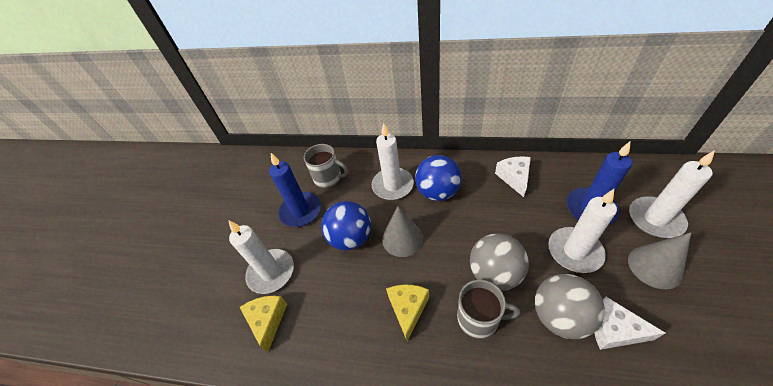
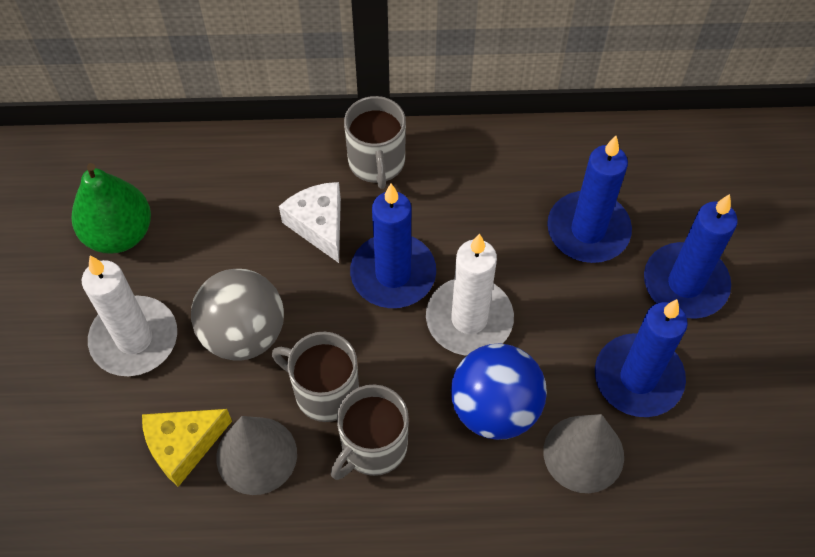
blue ball: 2 -> 1
blue candle: 2 -> 4
green pear: 0 -> 1
grey ball: 2 -> 1
grey mug: 2 -> 3
white candle: 4 -> 2
white cheese: 2 -> 1
yellow cheese: 2 -> 1

